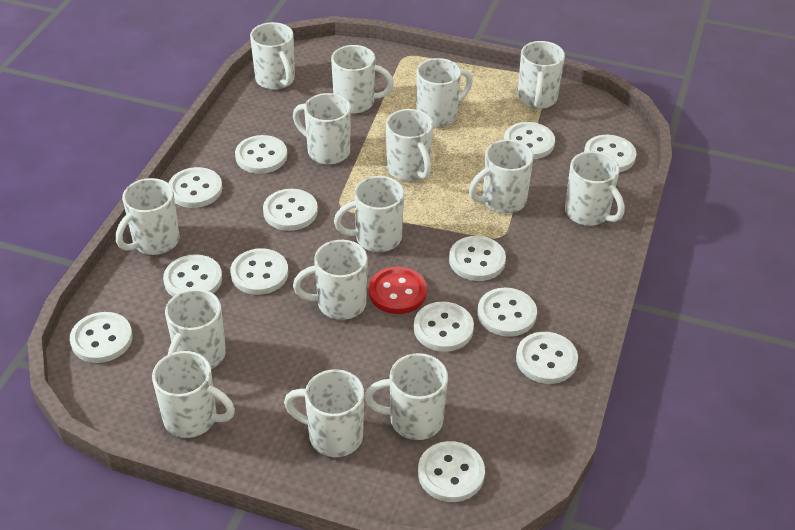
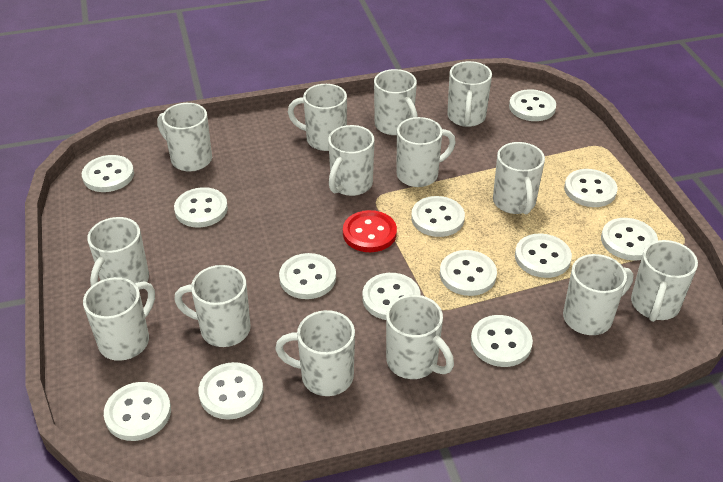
white mug: 15 -> 14

